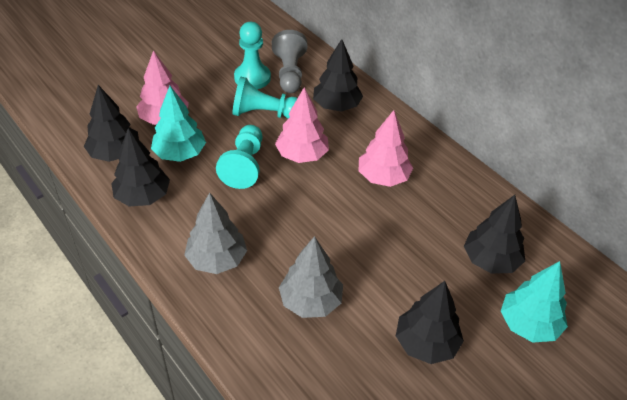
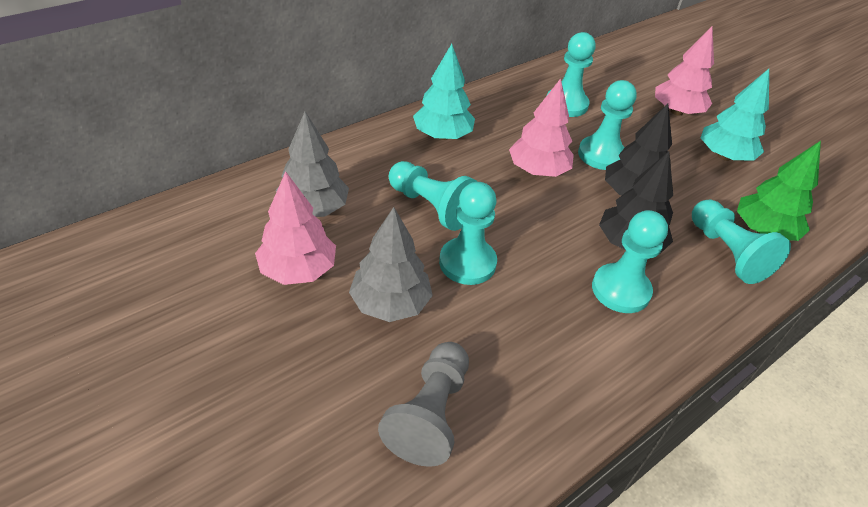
black tree: 5 -> 2
green tree: 0 -> 1
turquoise pawn: 3 -> 6

